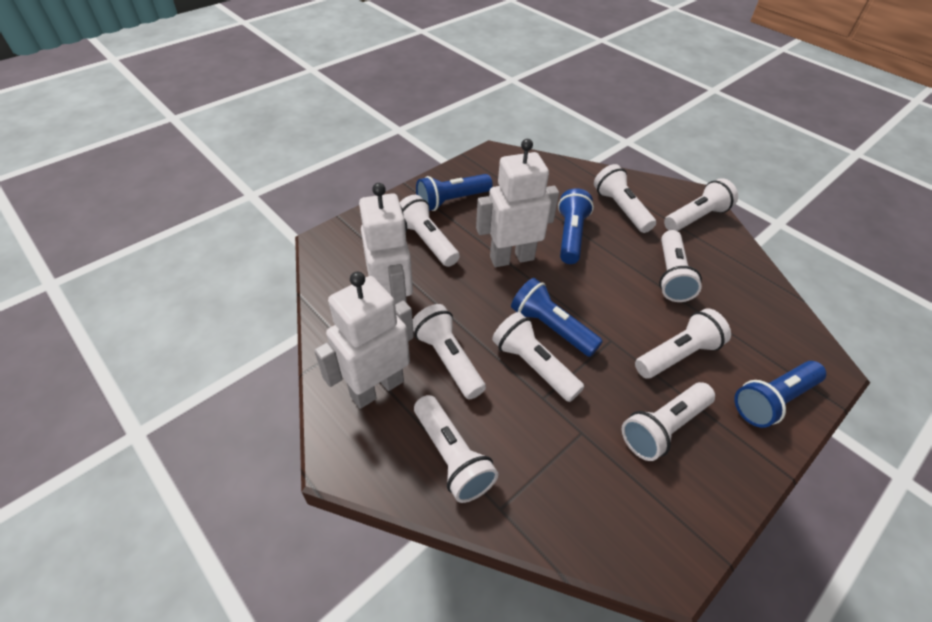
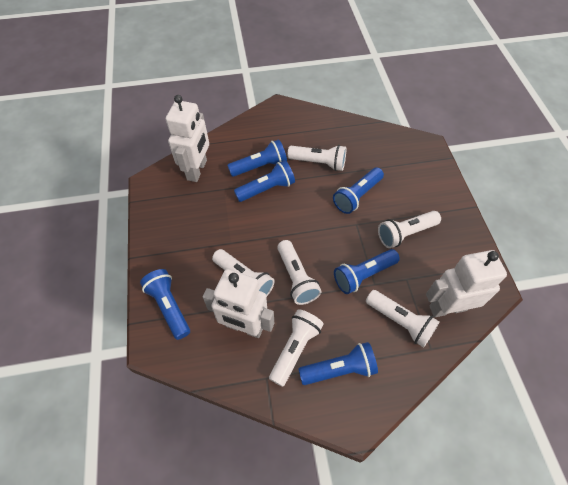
blue flashlight: 4 -> 6
white flashlight: 9 -> 6

